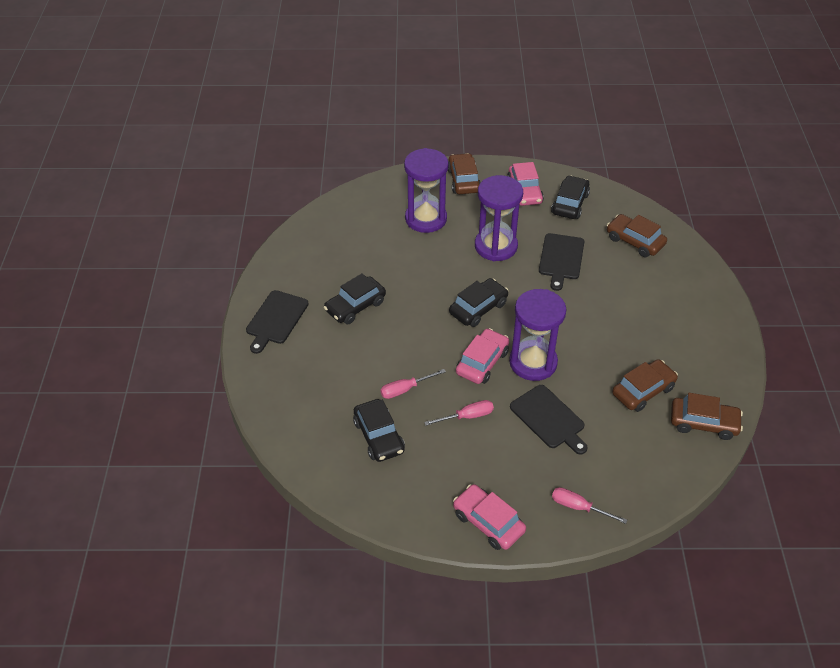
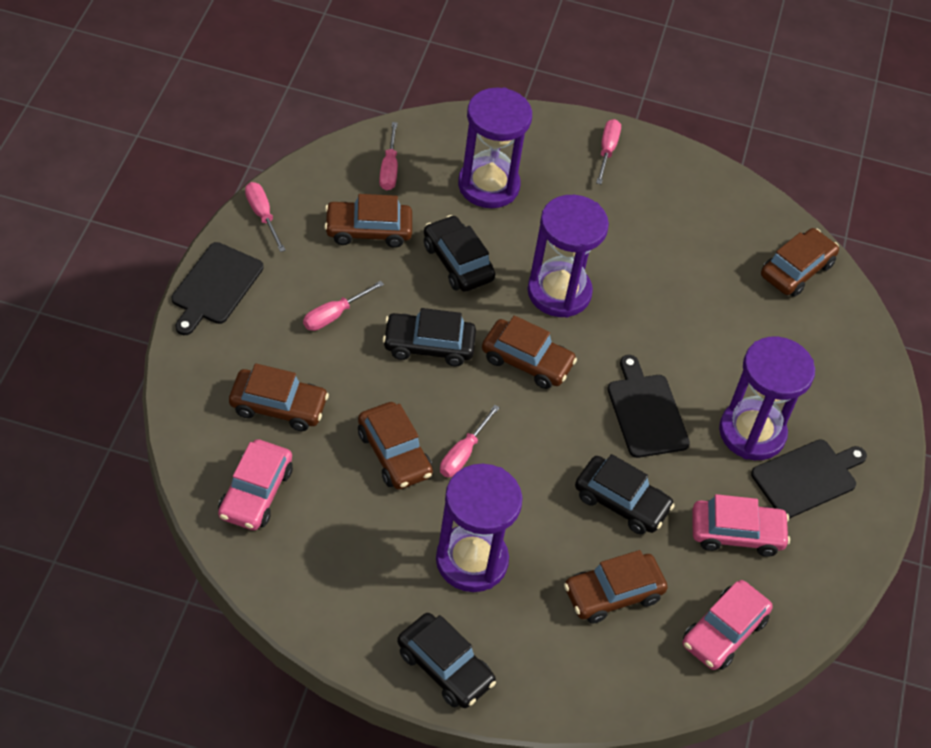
brown car: 4 -> 6
pink screwdriver: 3 -> 5
purple hourglass: 3 -> 4

